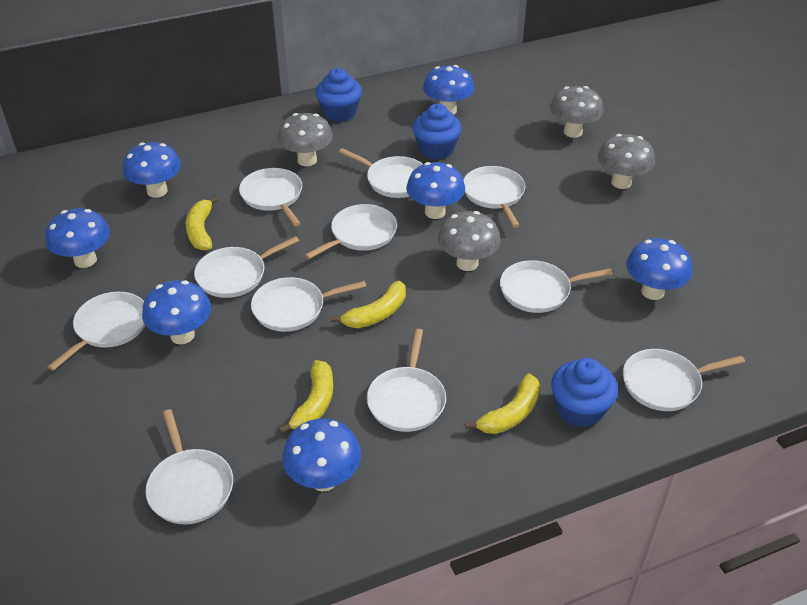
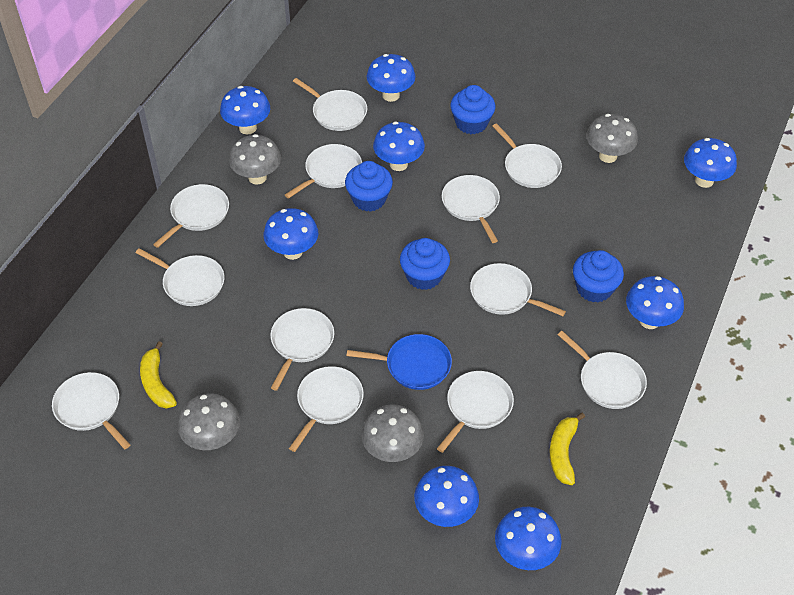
blue cupcake: 3 -> 4
blue mushroom: 7 -> 8
blue pan: 0 -> 1
white pan: 11 -> 12
yellow banana: 4 -> 2

